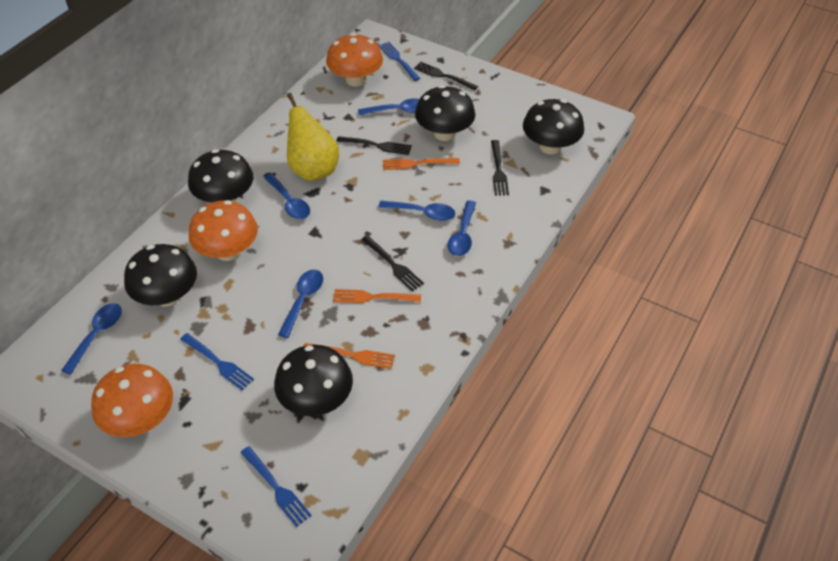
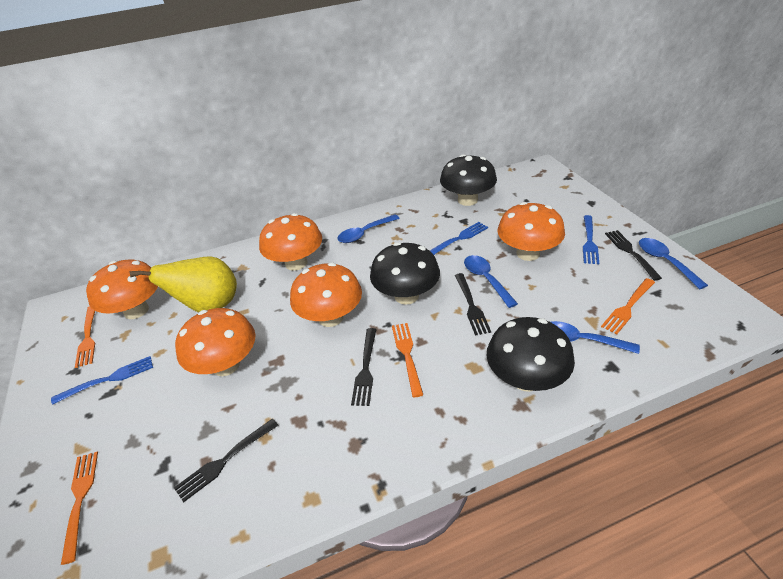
black mushroom: 5 -> 3
blue spoon: 6 -> 4
orange fork: 3 -> 4
orange mushroom: 3 -> 5

